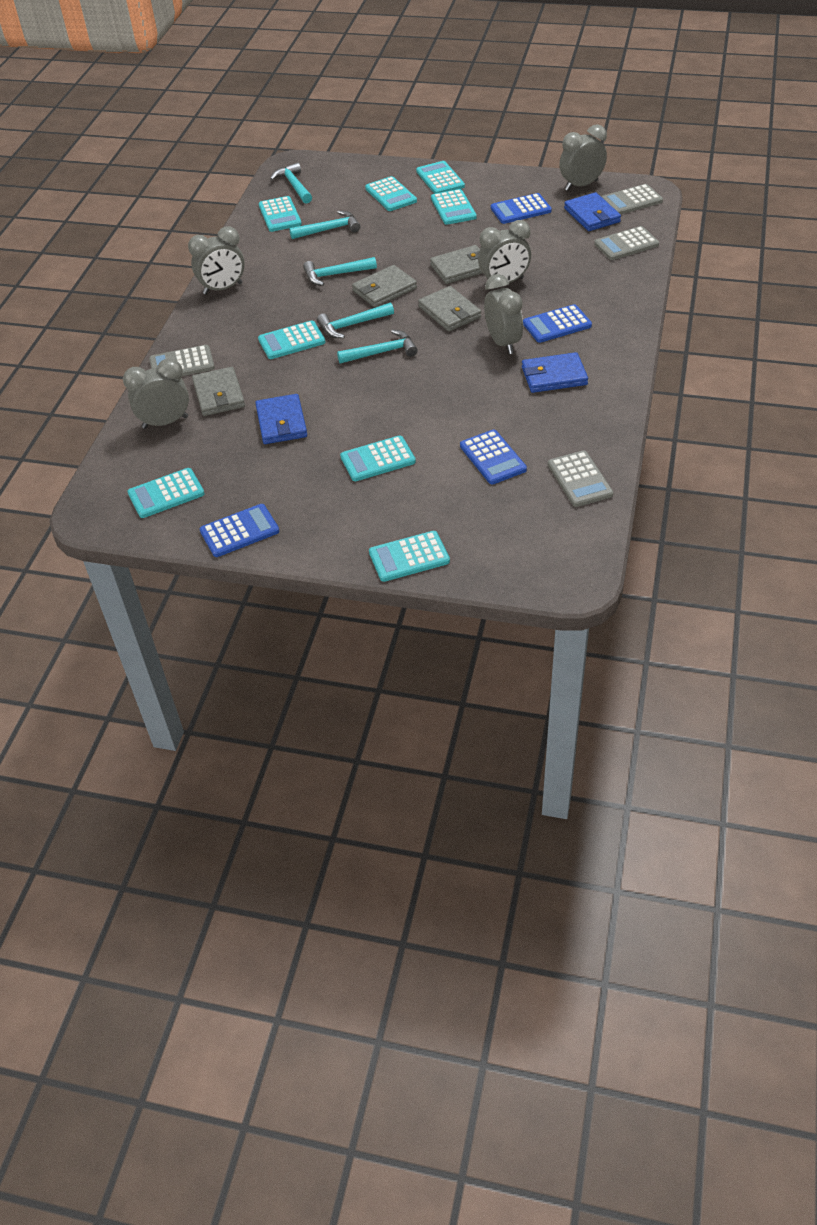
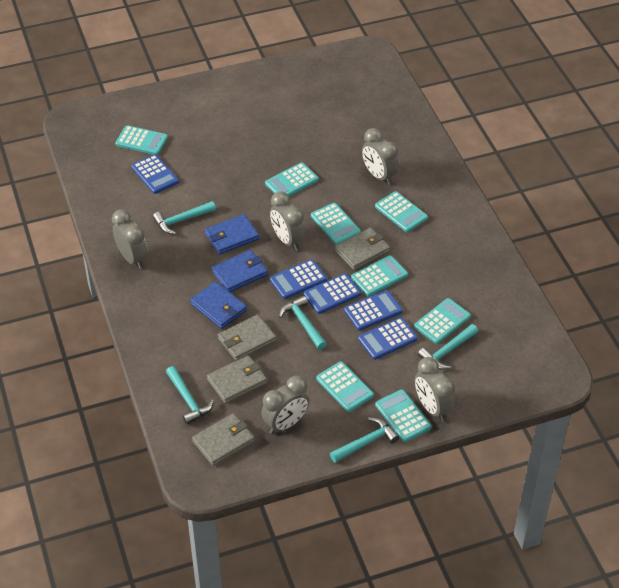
blue calculator: 4 -> 5
grey calculator: 4 -> 0

